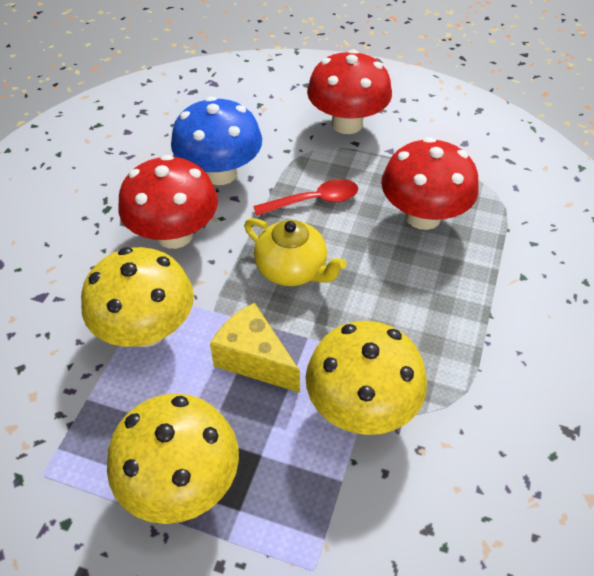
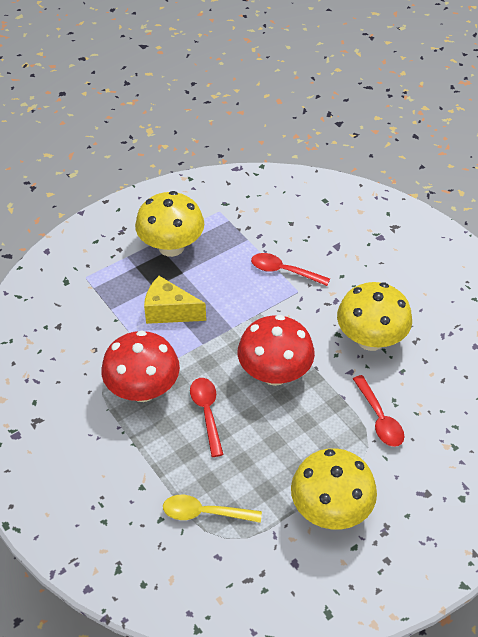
blue mushroom: 1 -> 0
red mushroom: 3 -> 2
red spoon: 1 -> 3
yellow spoon: 0 -> 1
yellow teapot: 1 -> 0

